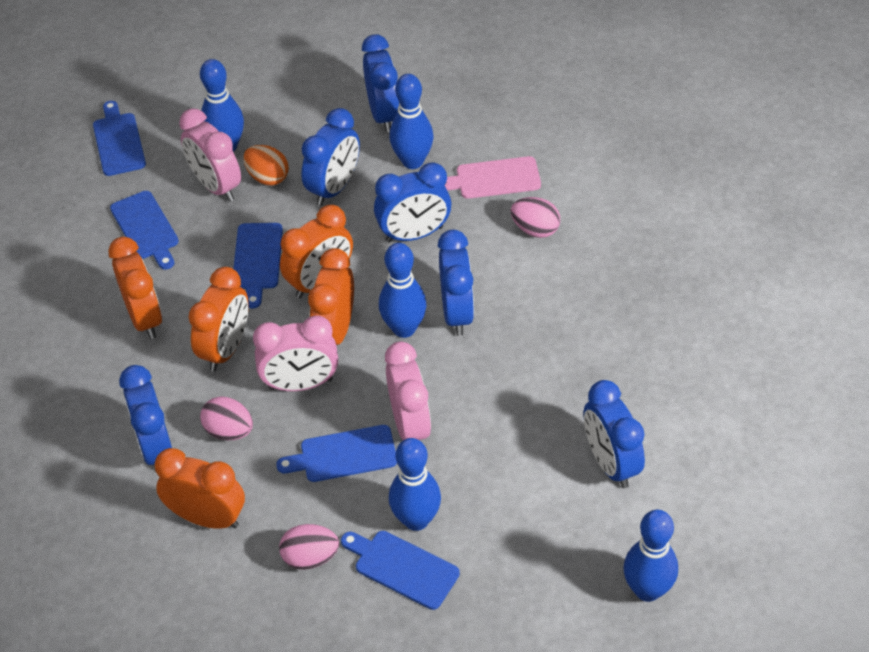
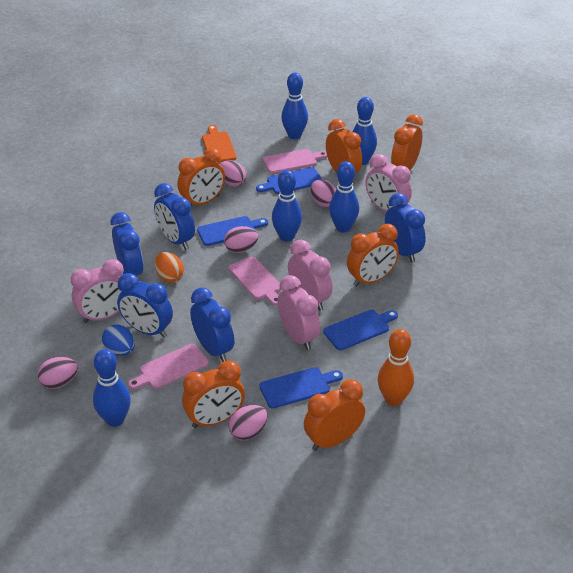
blue clock: 6 -> 5
blue cutting board: 5 -> 4
blue egg: 0 -> 1
orange bowling pin: 0 -> 1
orange clock: 5 -> 6
orange cutting board: 0 -> 1
pink clock: 3 -> 4
pink cutting board: 1 -> 3
pink egg: 3 -> 5

